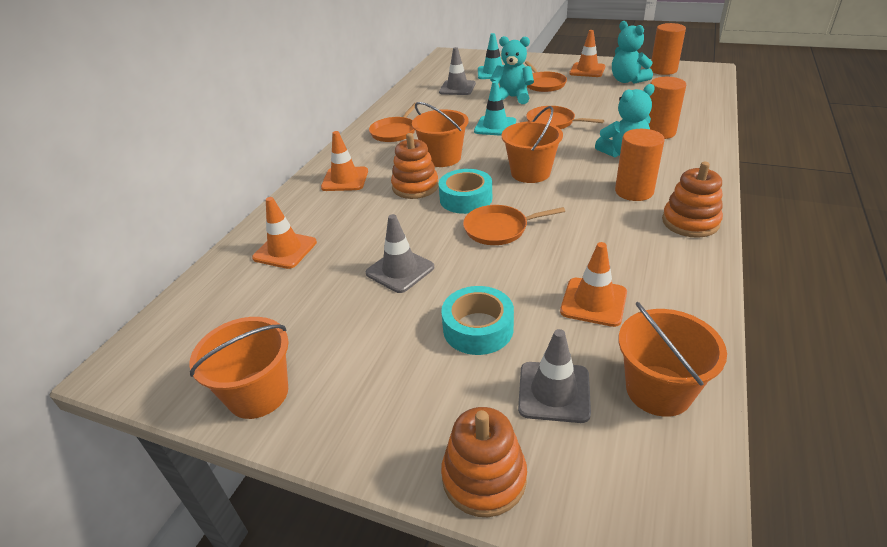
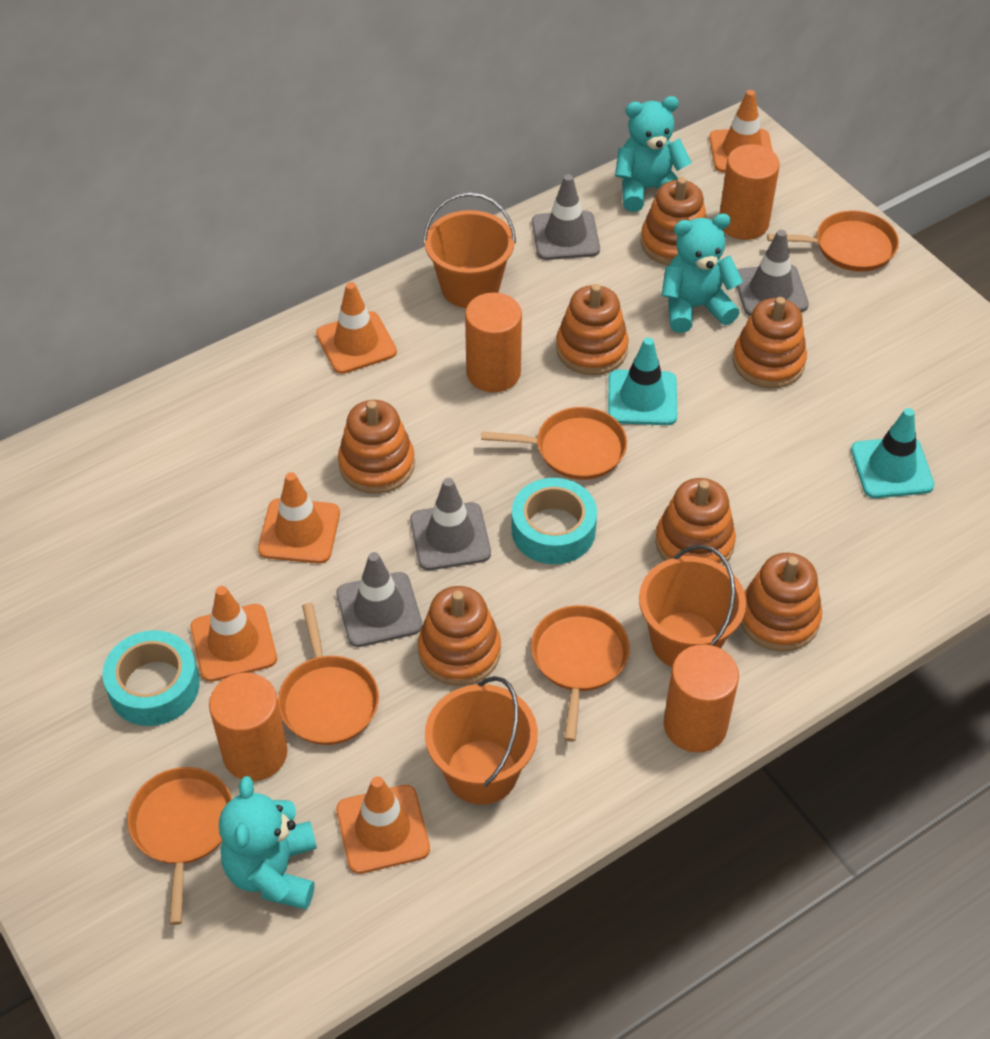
grey traffic cone: 3 -> 4
orange bucket: 4 -> 3
orange cylinder: 3 -> 4
orange pan: 4 -> 5
orange stacking toy: 3 -> 7
orange traffic cone: 4 -> 5

